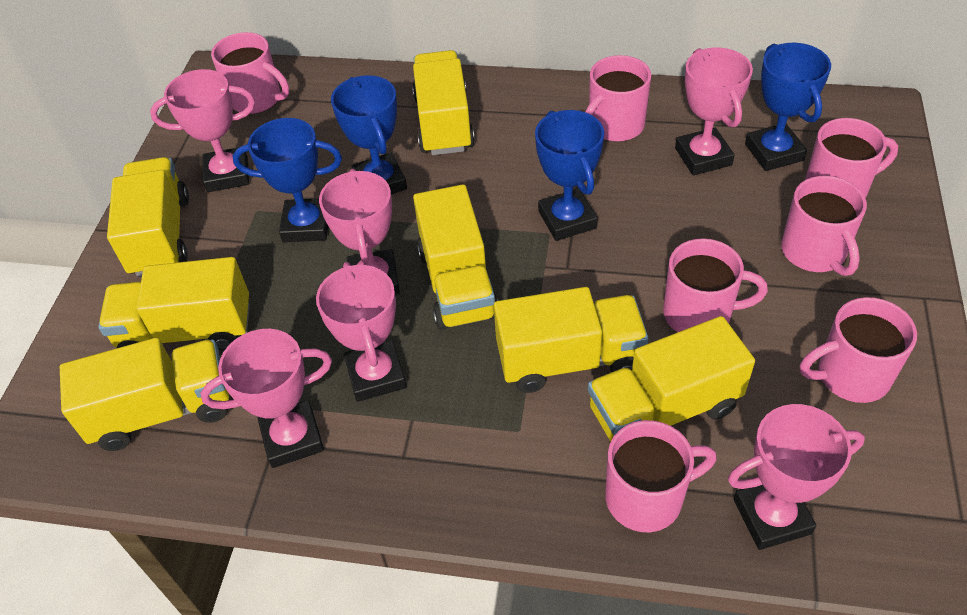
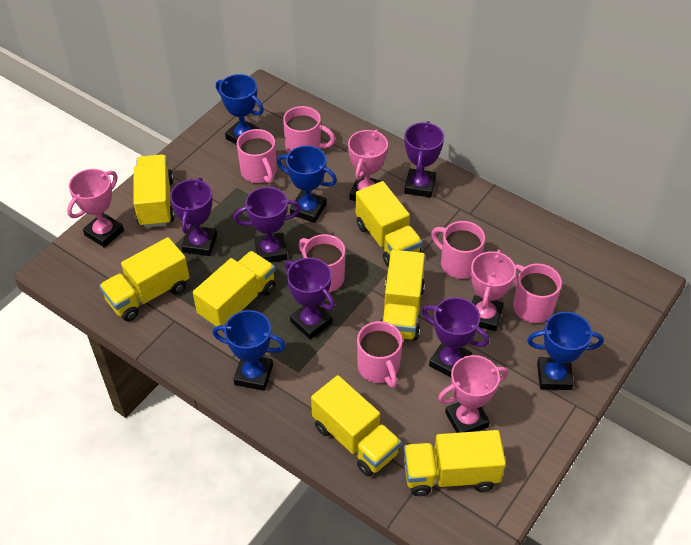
pink mug: 7 -> 6
pink trophy: 6 -> 4
purple trophy: 0 -> 5

